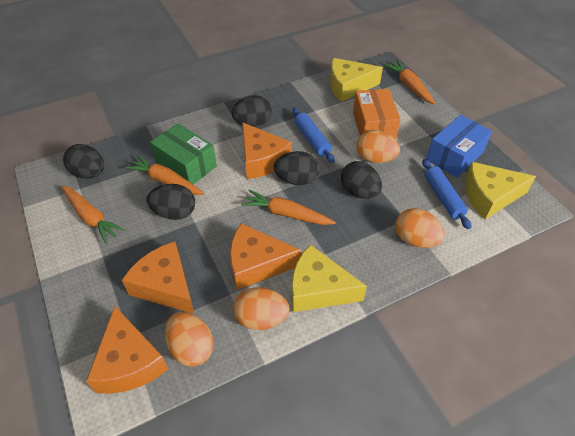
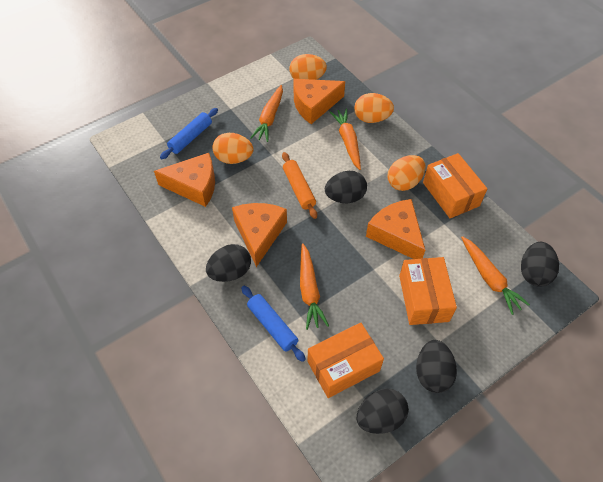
blue box: 1 -> 0
green box: 1 -> 0
orange box: 1 -> 3
orange rolling pin: 0 -> 1
yellow cheese: 3 -> 0

